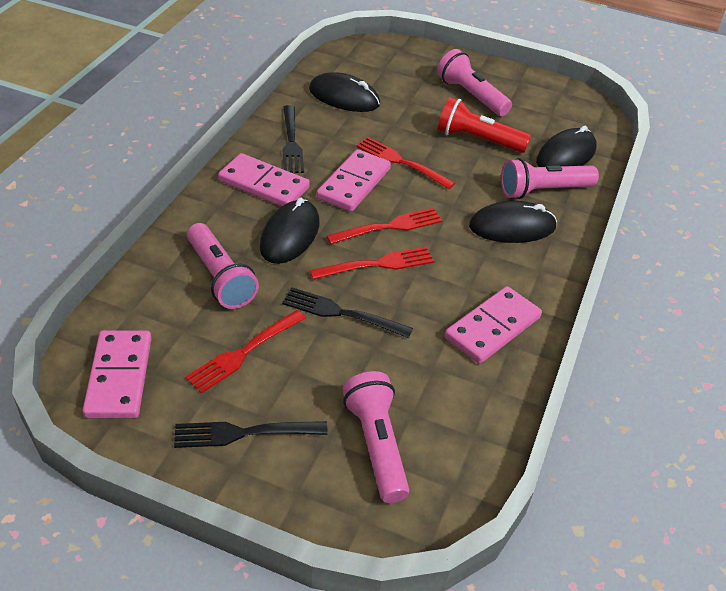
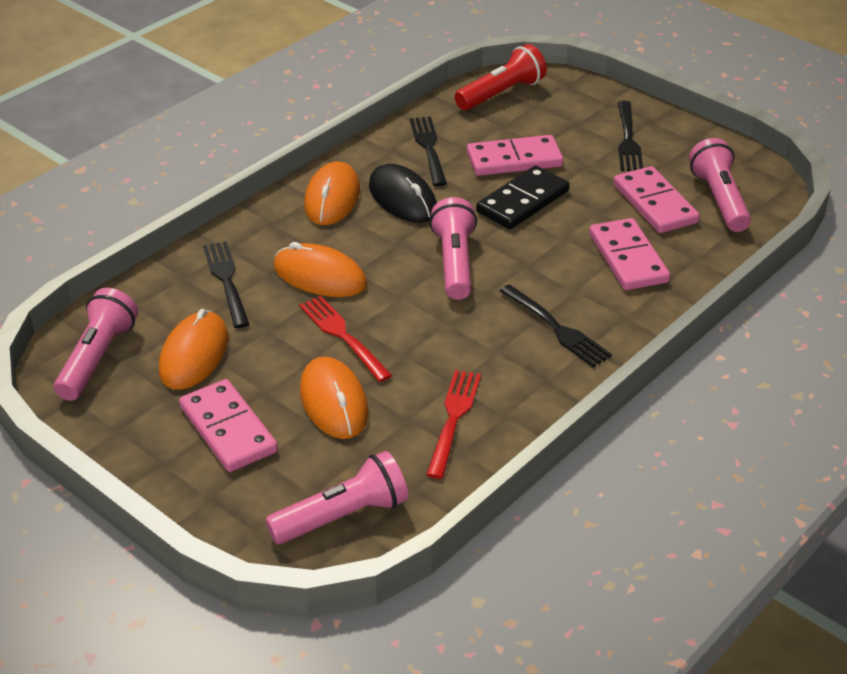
black domino: 0 -> 1
black fork: 3 -> 4
black mouse: 4 -> 1
orange mouse: 0 -> 4
red fork: 4 -> 2

